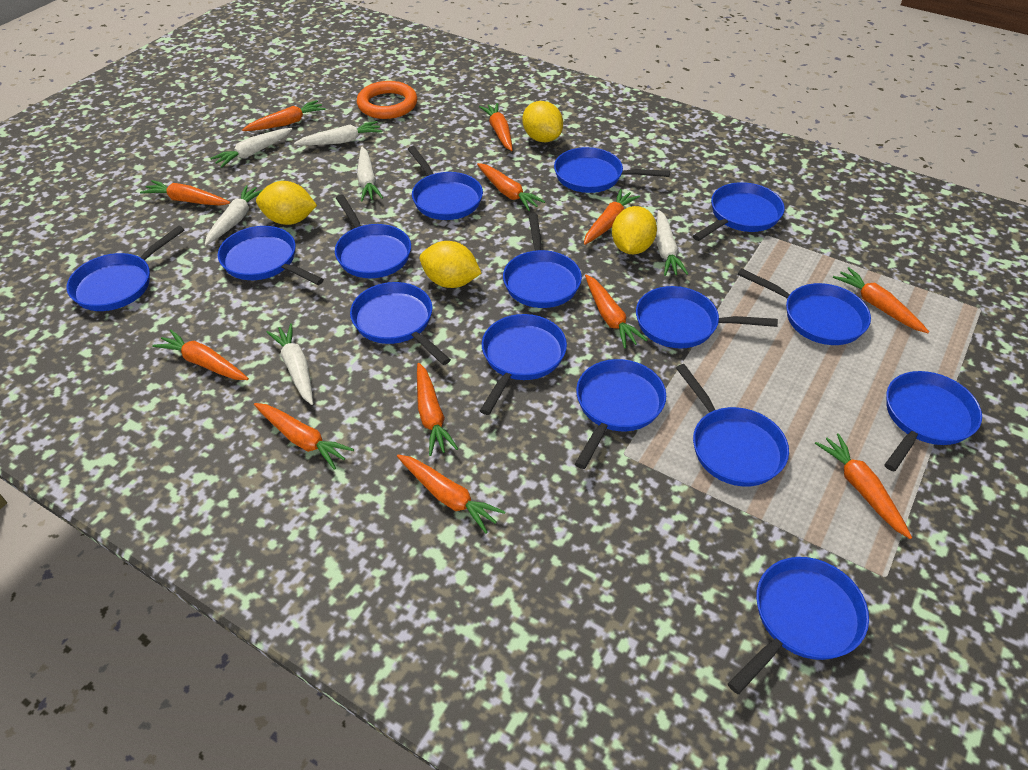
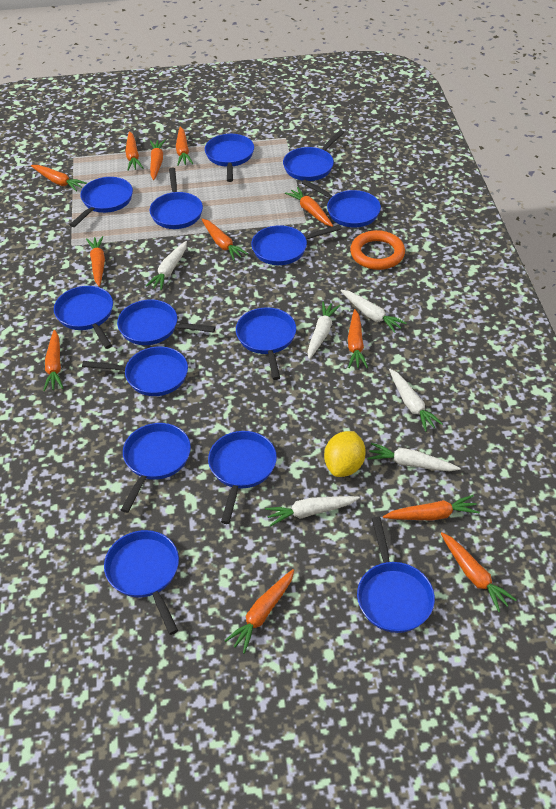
blue pan: 15 -> 14
yellow lemon: 4 -> 1

